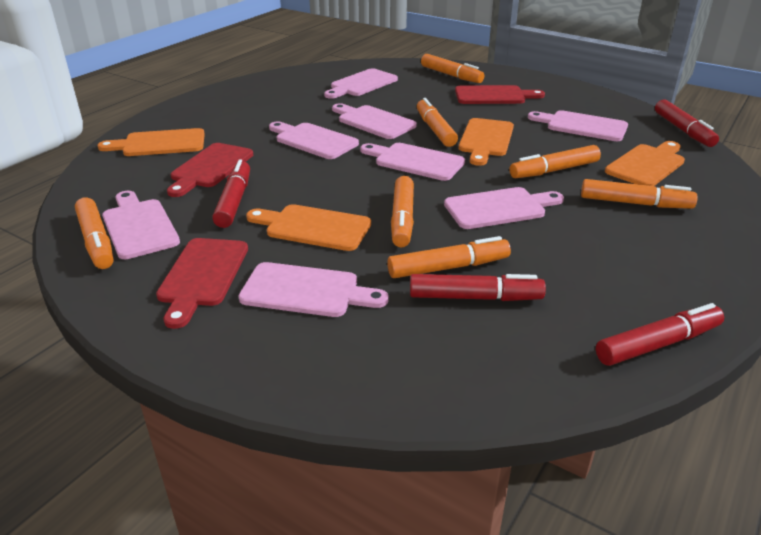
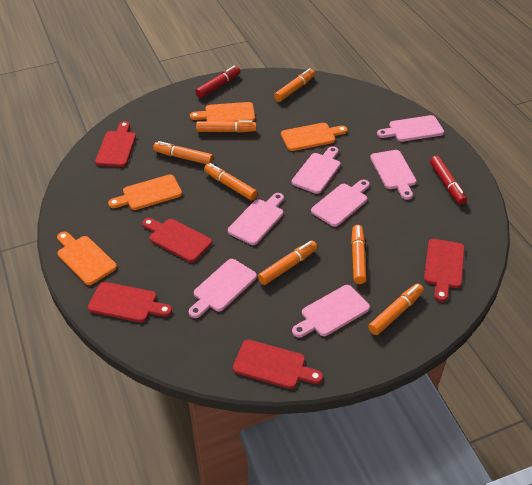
pink cutting board: 8 -> 7
red cutting board: 3 -> 5
red marker: 4 -> 2

